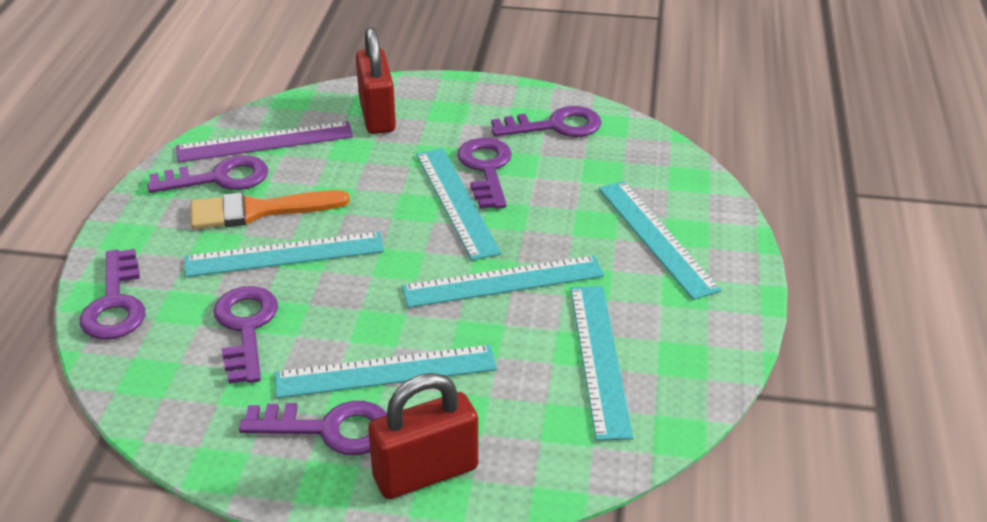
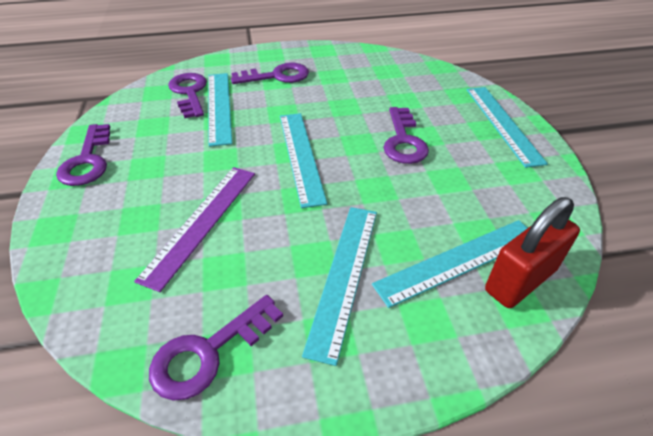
orange brush: 1 -> 0
purple key: 6 -> 5
red padlock: 2 -> 1
turquoise ruler: 6 -> 5

